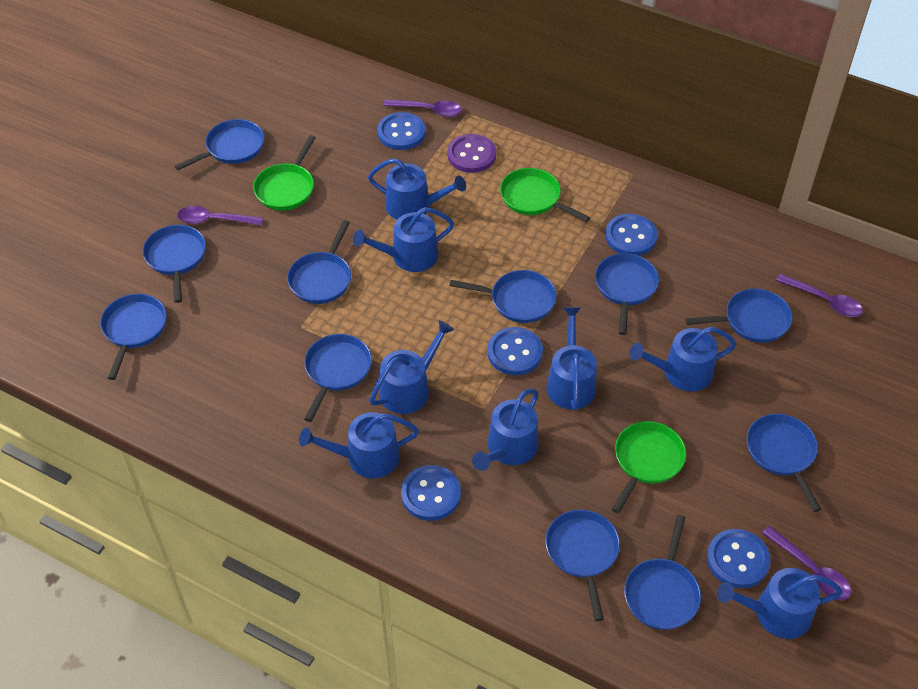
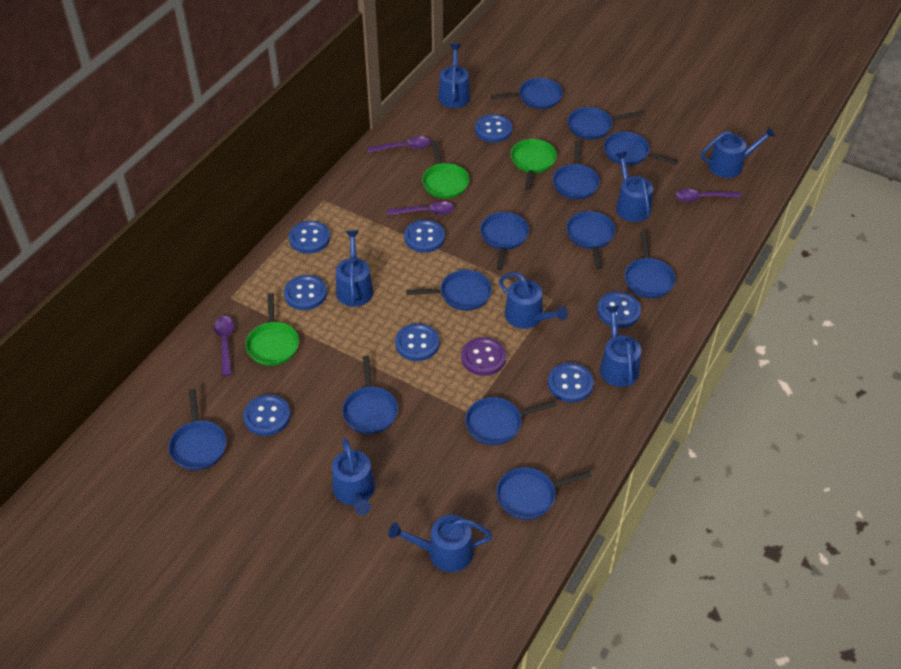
blue button: 5 -> 8
blue pan: 11 -> 12

